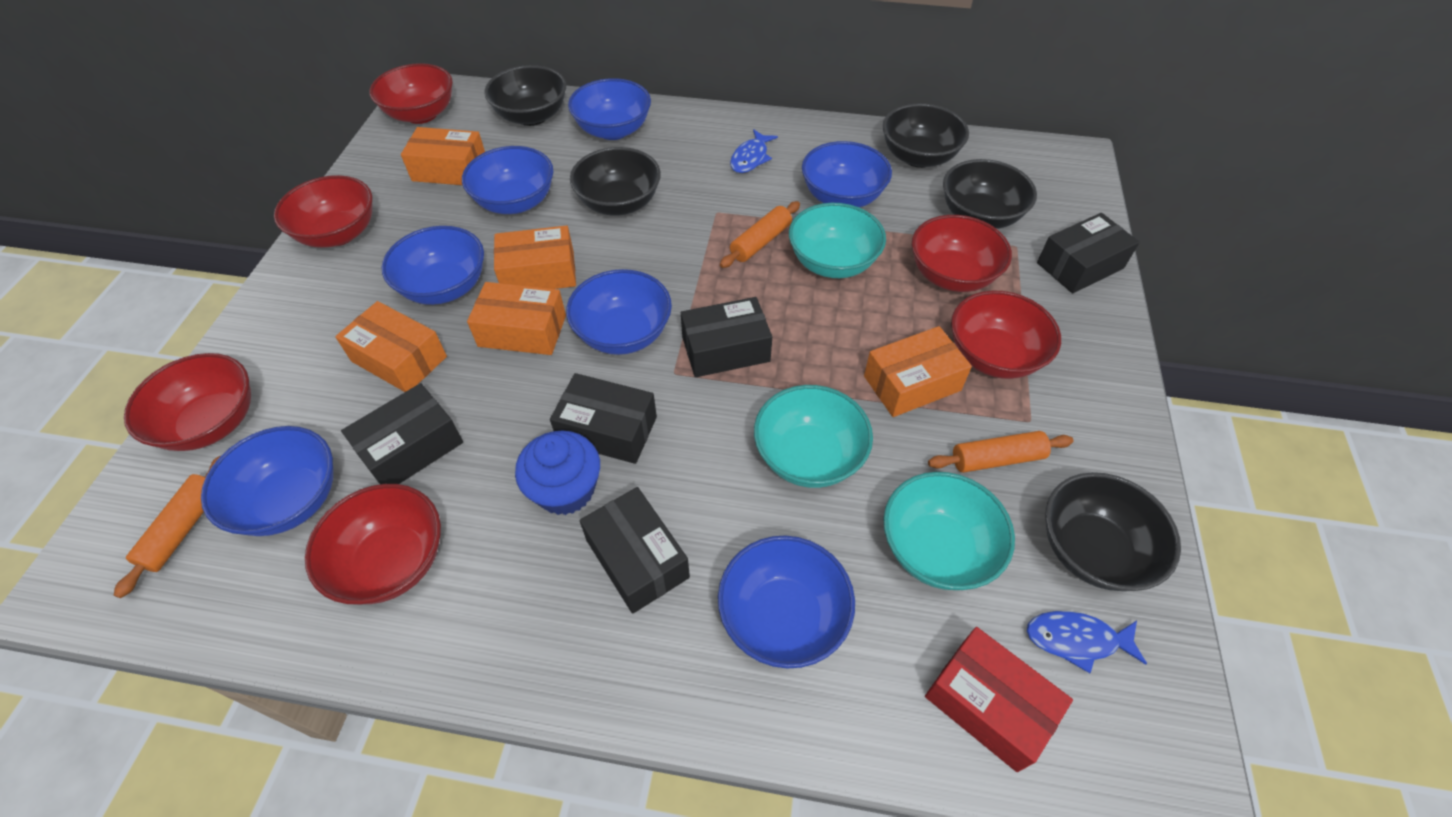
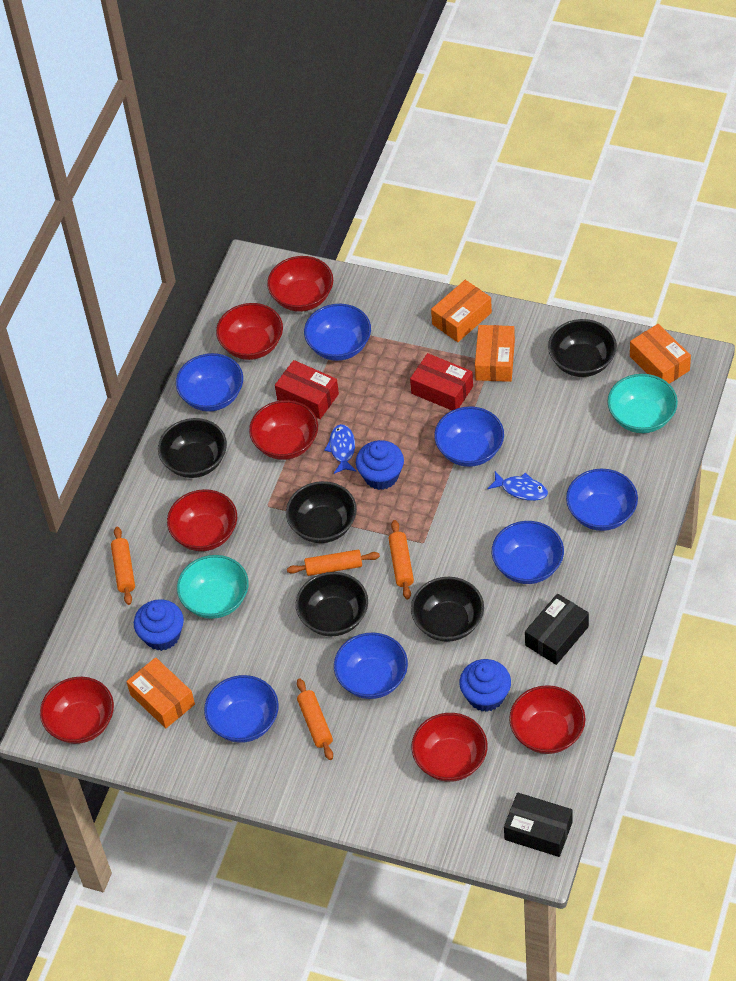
black box: 5 -> 2
blue cupcake: 1 -> 3
orange box: 5 -> 4
orange rolling pin: 3 -> 4
red bowl: 6 -> 7
red box: 1 -> 2
turquoise bowl: 3 -> 2

